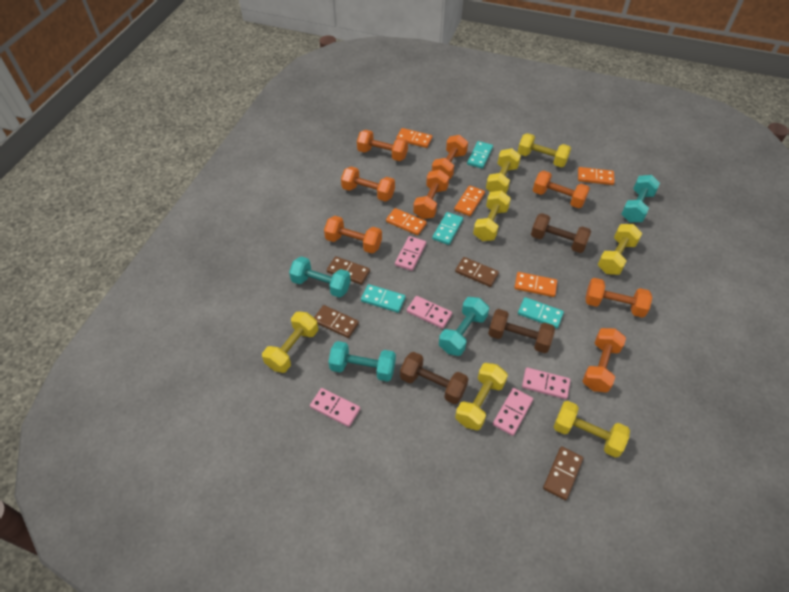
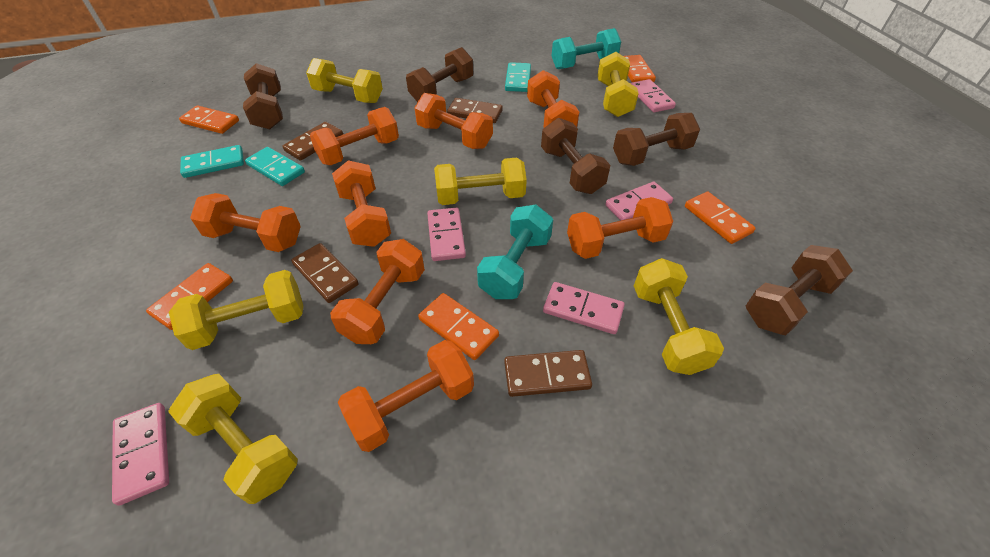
brown dumbbell: 3 -> 5
turquoise domino: 4 -> 3
turquoise dumbbell: 4 -> 2
yellow dumbbell: 7 -> 6

